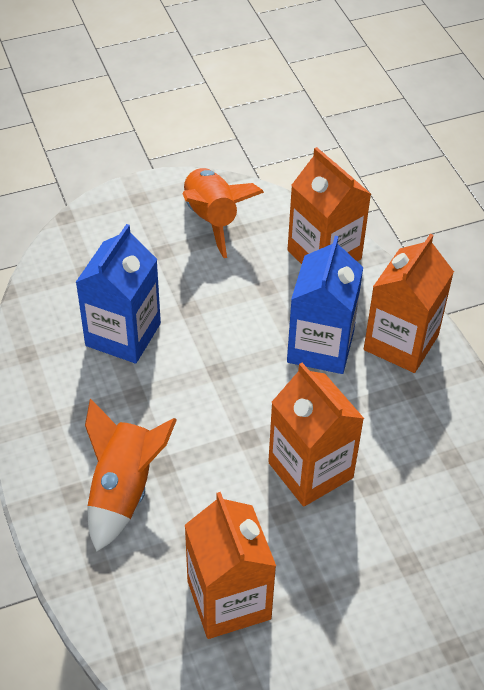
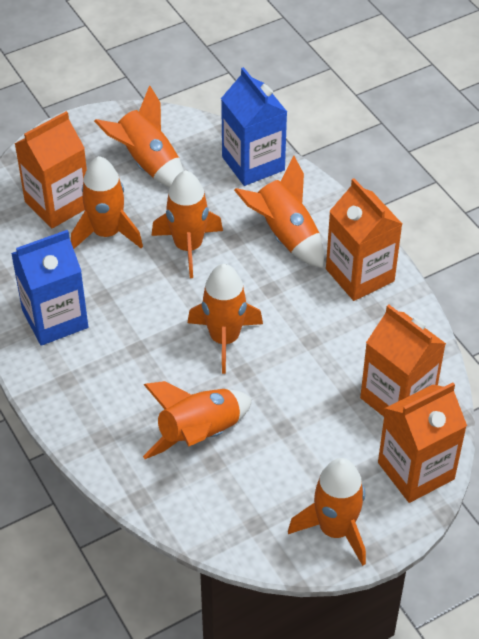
orange rocket: 2 -> 7

